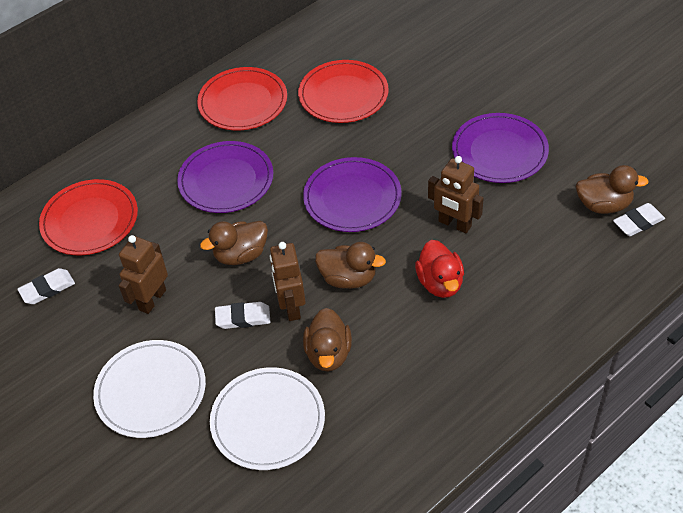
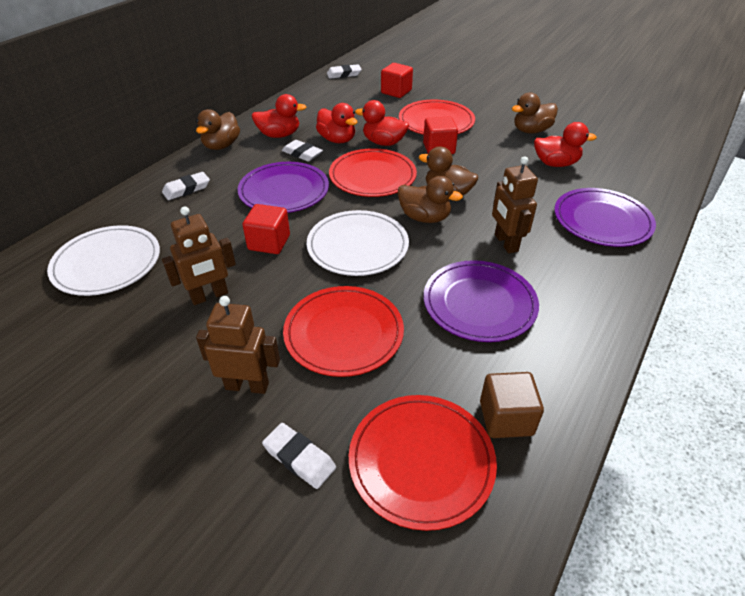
brown cube: 0 -> 1
red cube: 0 -> 3
red duck: 1 -> 4
red plate: 3 -> 4
white eraser: 3 -> 4

